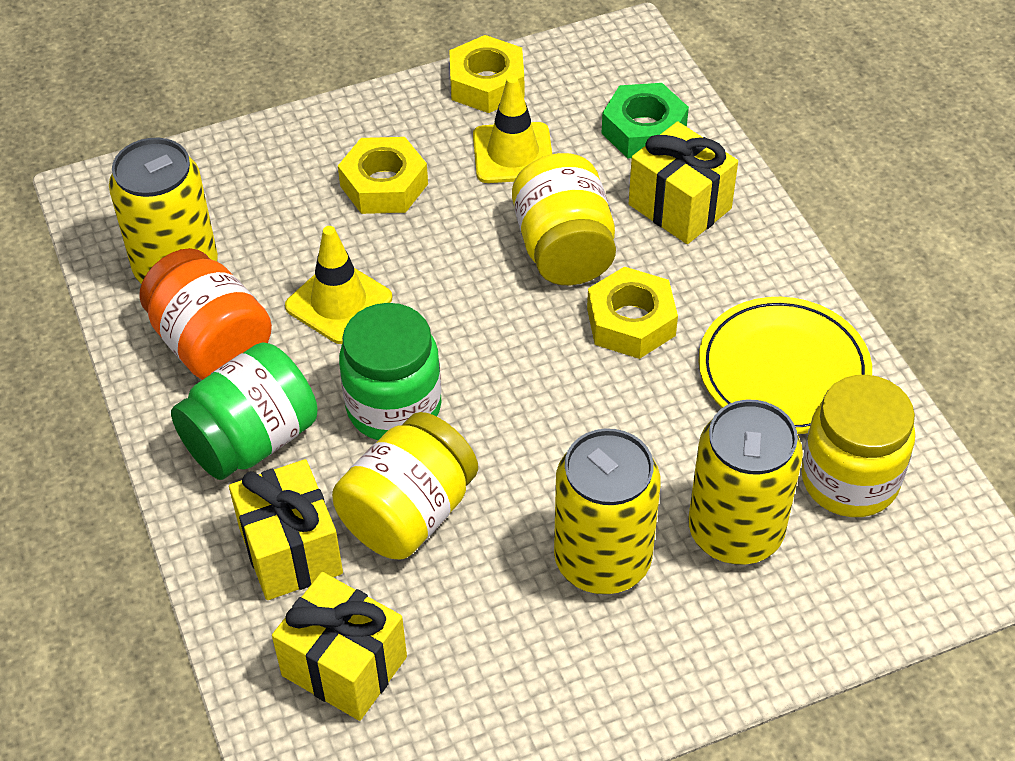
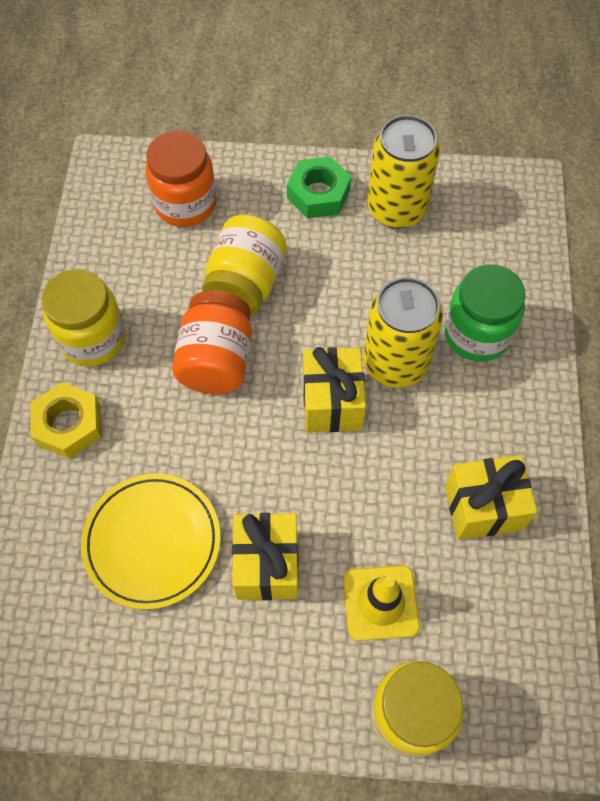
green jar: 2 -> 1
orange jar: 1 -> 2
yellow can: 3 -> 2
yellow nut: 3 -> 1
yellow traffic cone: 2 -> 1

